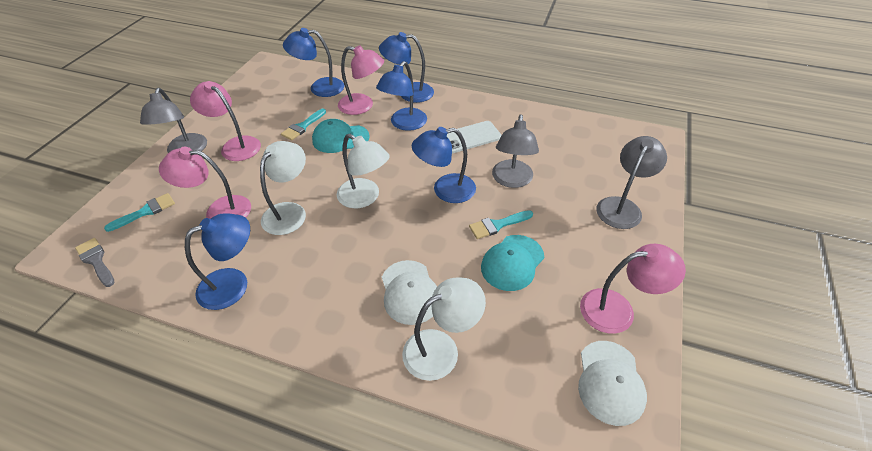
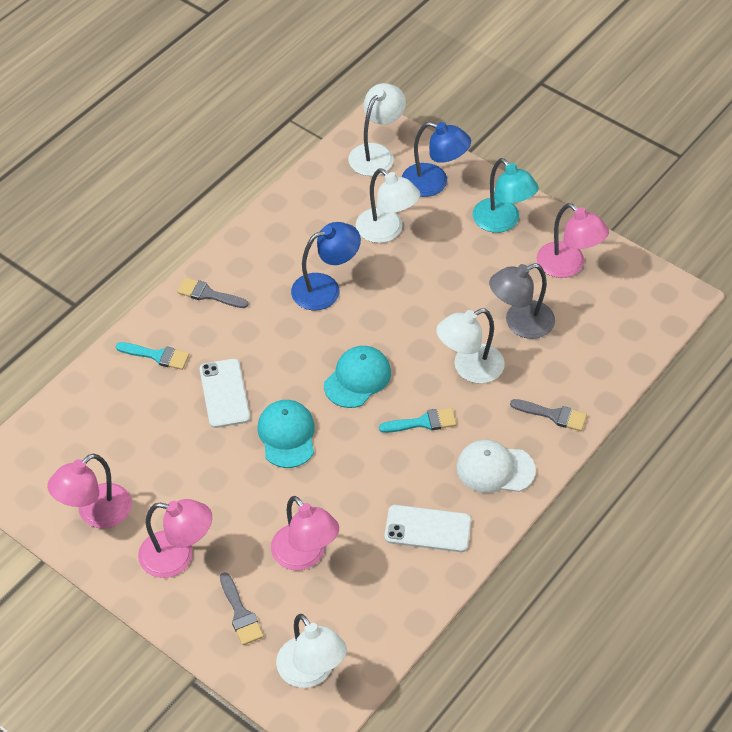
blue lamp: 5 -> 2
grey brush: 1 -> 3
grey lamp: 3 -> 1
turquoise brush: 3 -> 2
turquoise lamp: 0 -> 1
white cap: 2 -> 1
white lamp: 3 -> 4
white phone: 1 -> 2

